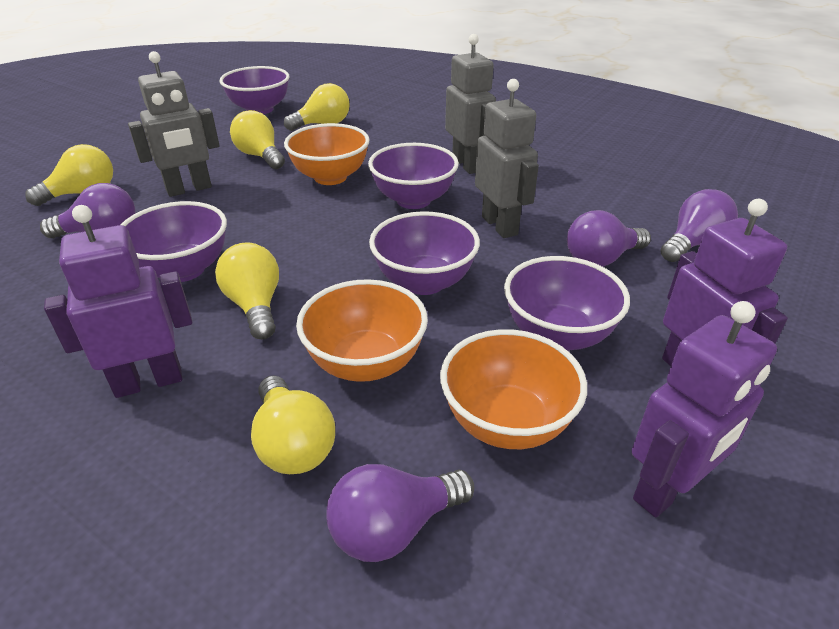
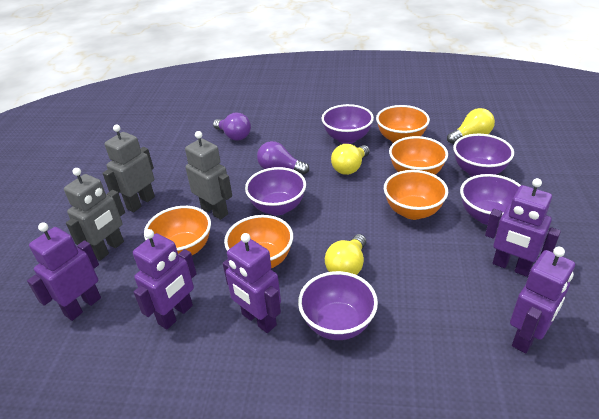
orange bowl: 3 -> 5
purple light bulb: 4 -> 2
purple robot: 3 -> 5
yellow light bulb: 5 -> 3

